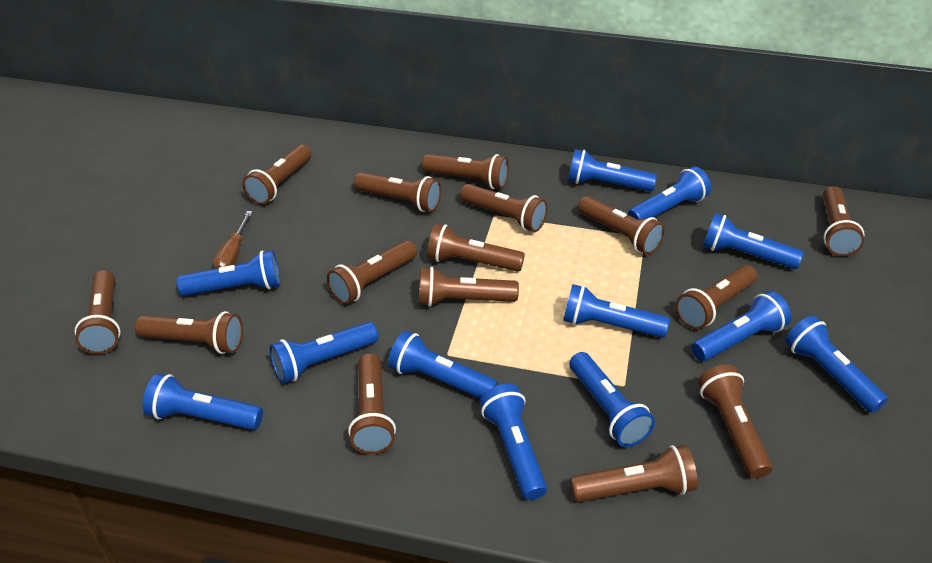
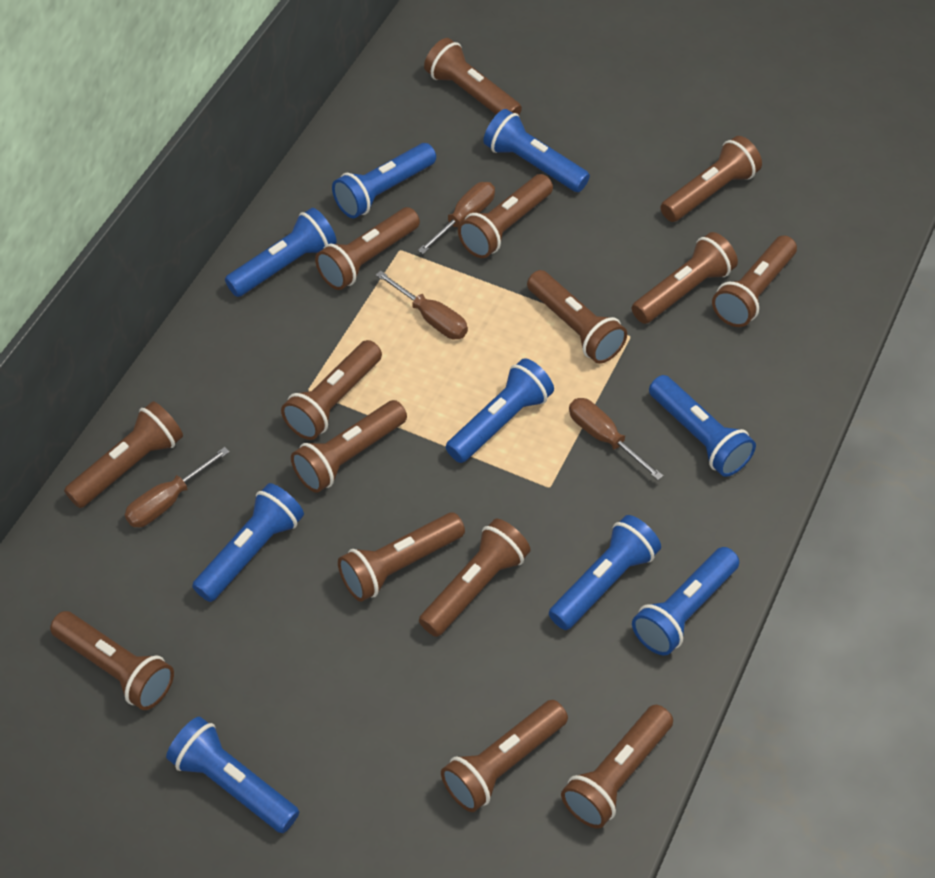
blue flashlight: 12 -> 9
brown screwdriver: 1 -> 4

